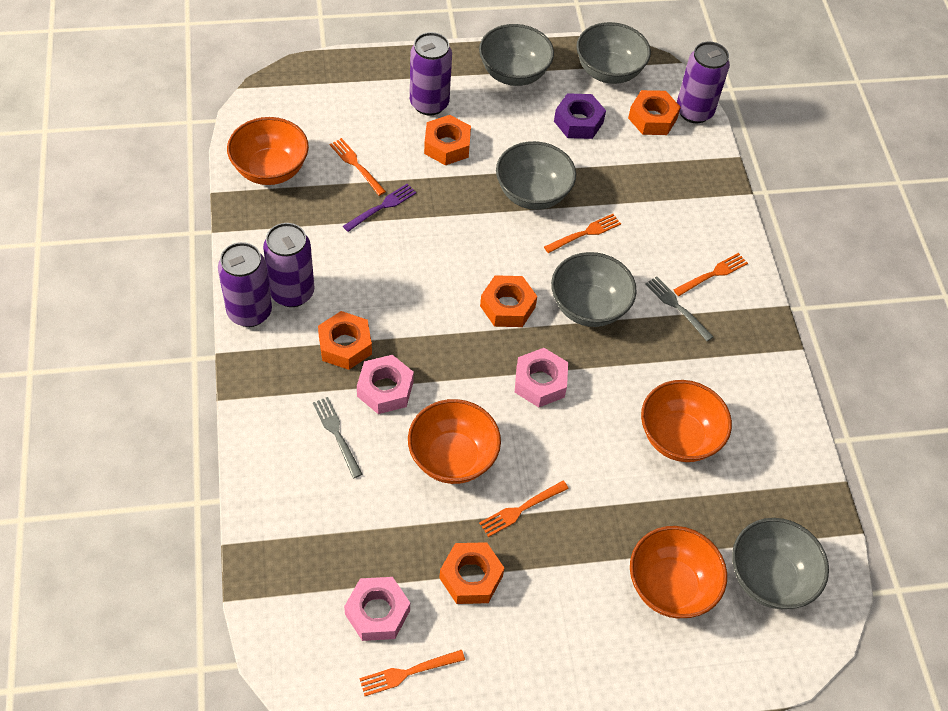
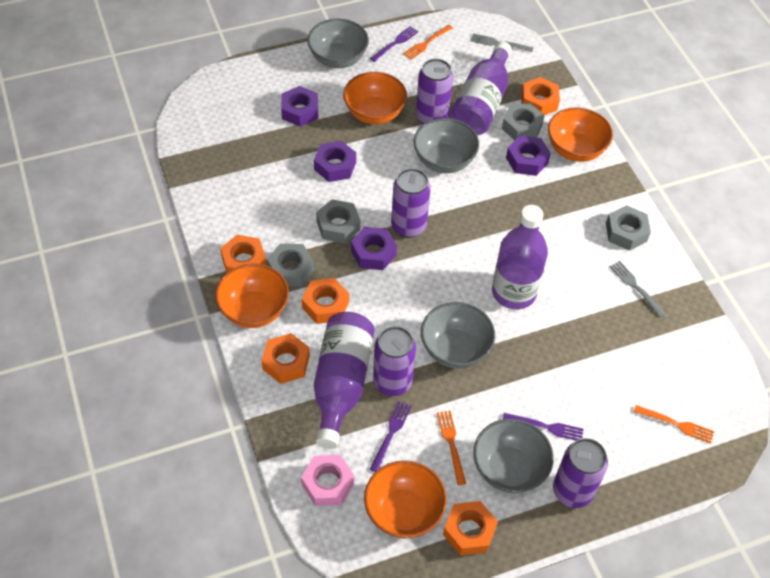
grey bowl: 5 -> 4
grey nut: 0 -> 4
orange fork: 5 -> 3
pink nut: 3 -> 1
purple bottle: 0 -> 3
purple fork: 1 -> 3
purple nut: 1 -> 4

